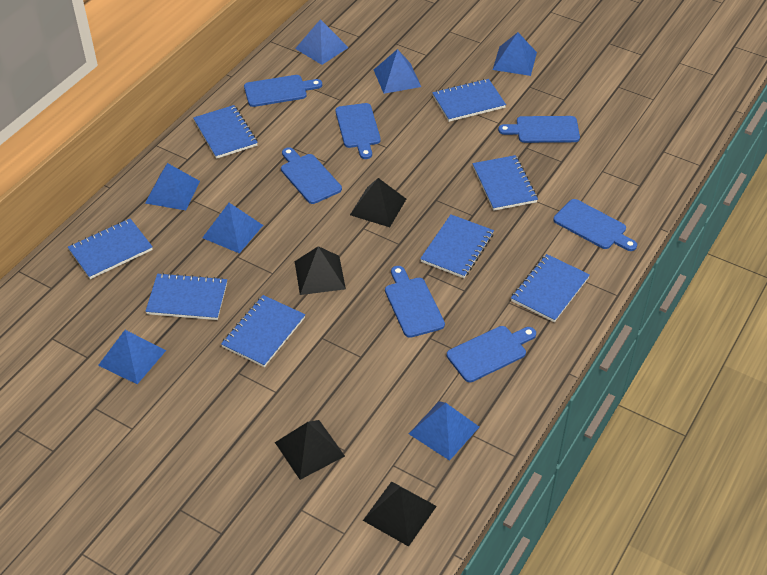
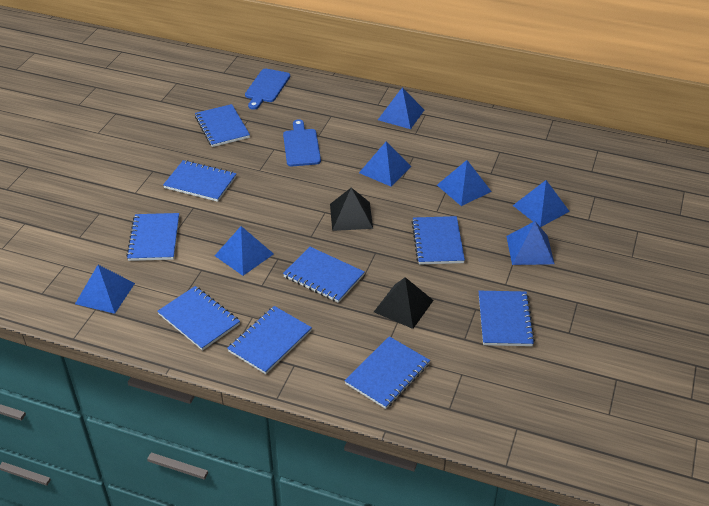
black pyramid: 4 -> 2
blue cutting board: 7 -> 2
blue notebook: 8 -> 9

